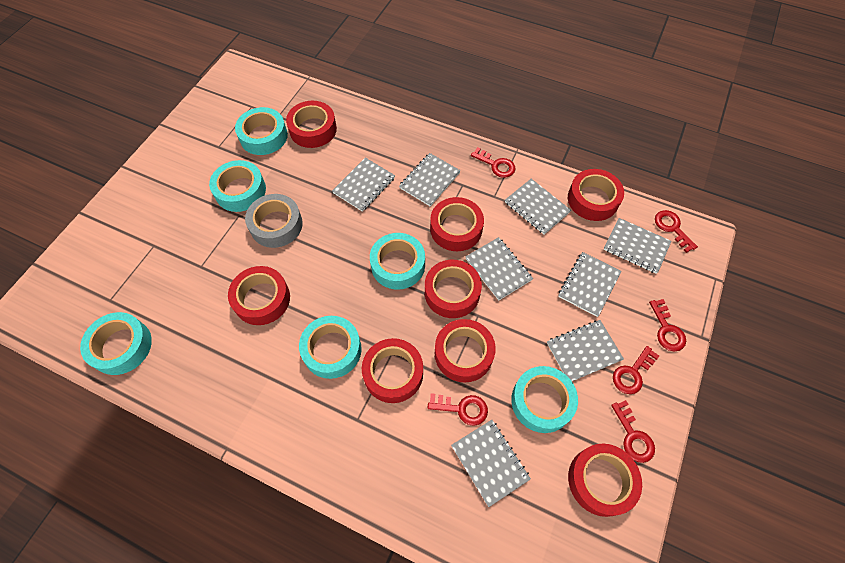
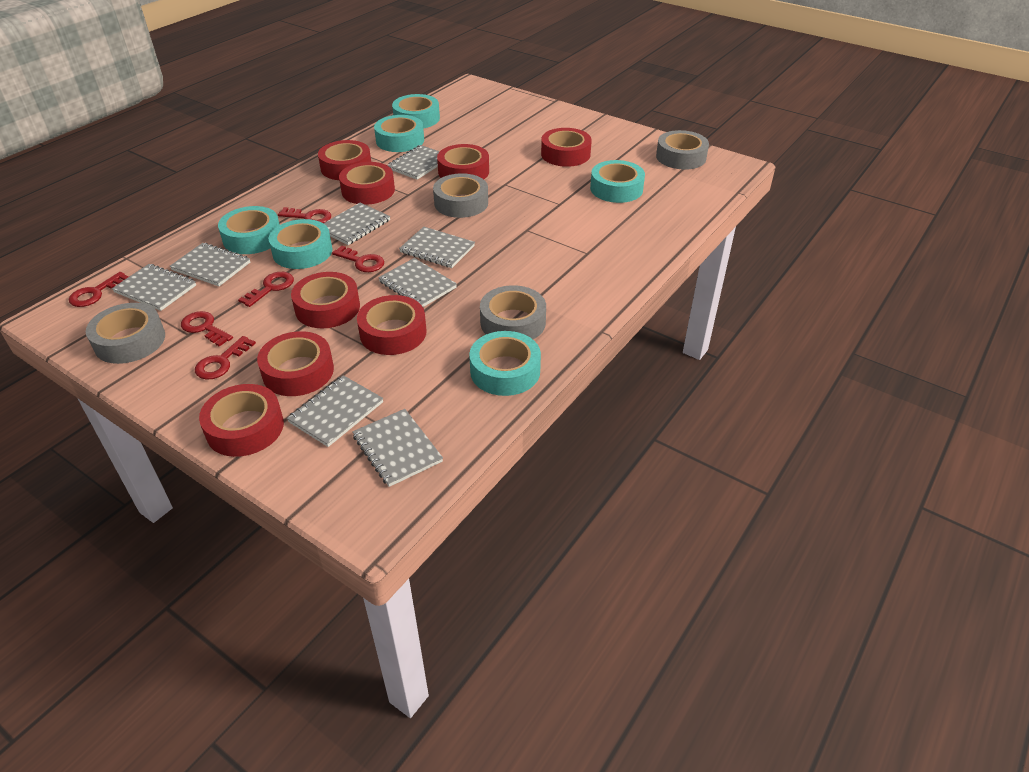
grey tape: 1 -> 4

